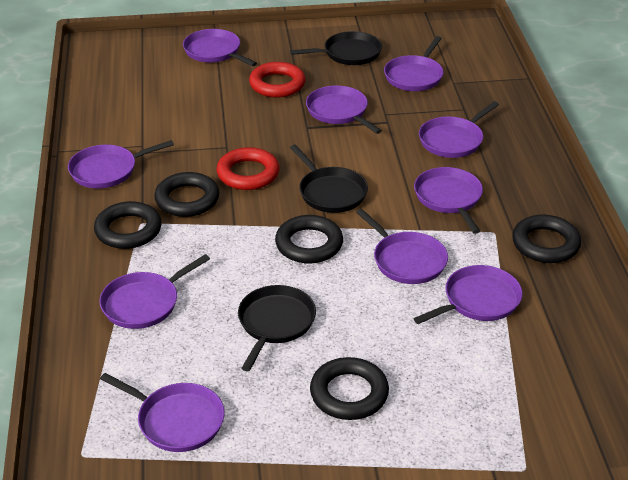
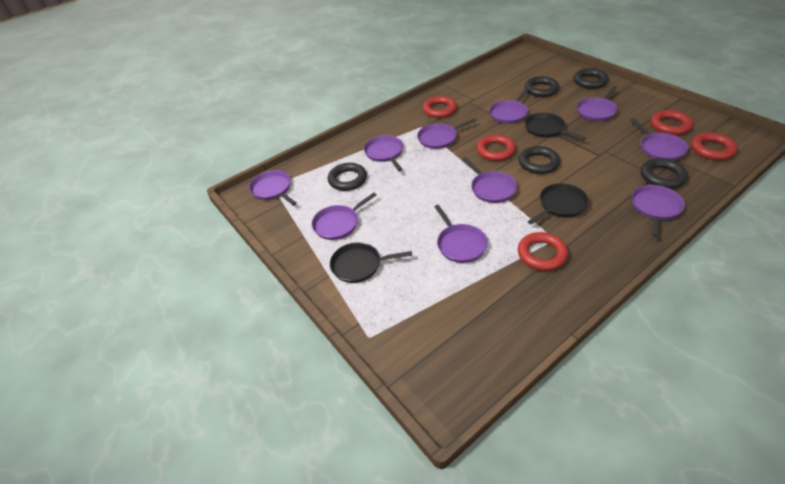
red ring: 2 -> 5

